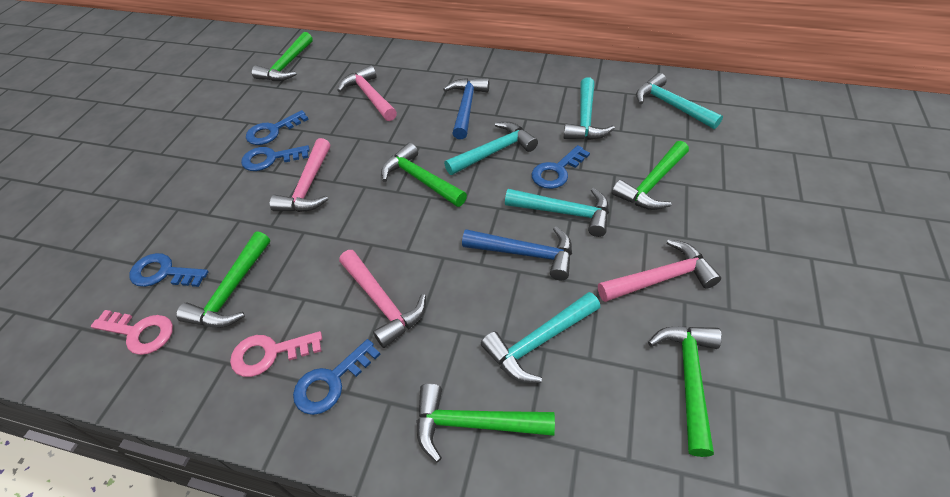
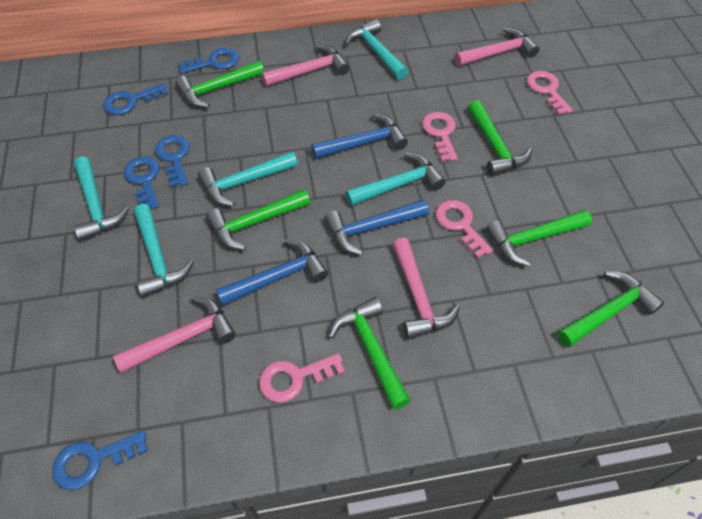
blue hammer: 2 -> 3
pink key: 2 -> 4

